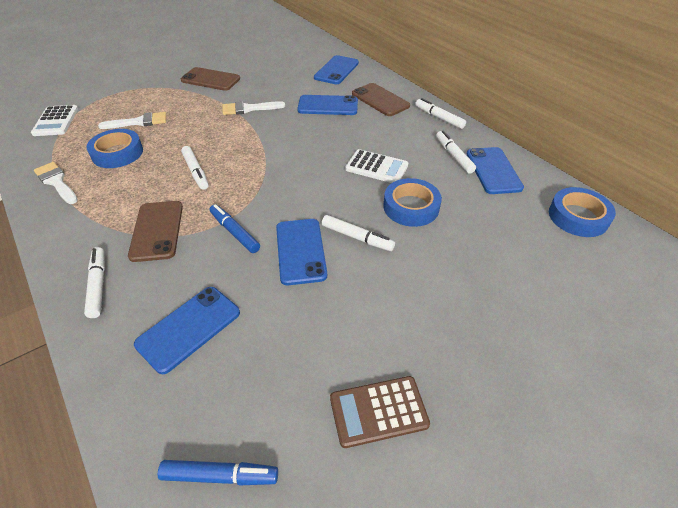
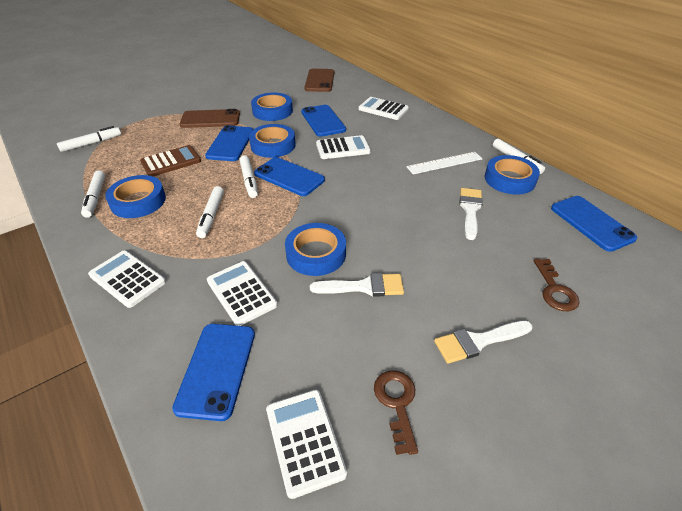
blue marker: 2 -> 0
blue tape: 3 -> 5
brown key: 0 -> 2
brown phone: 3 -> 2
white calculator: 2 -> 5
white ruler: 0 -> 1

